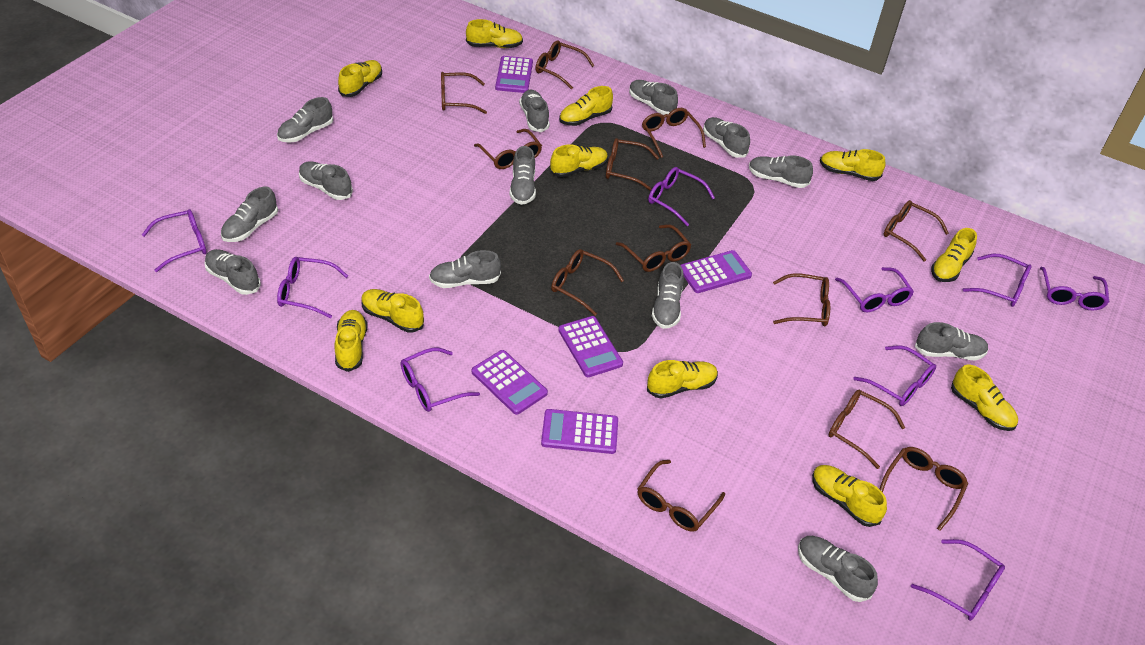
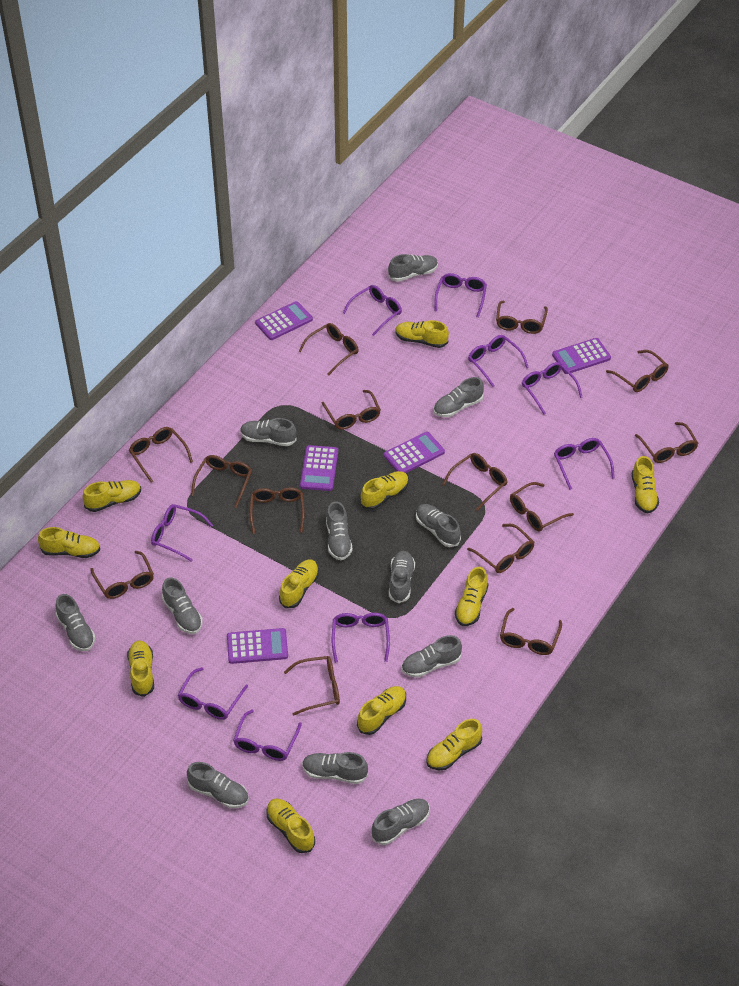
brown glasses: 12 -> 14
grey shoe: 13 -> 12

